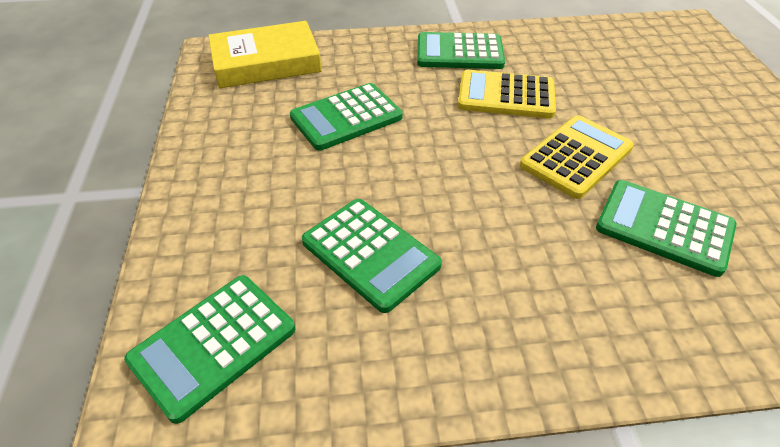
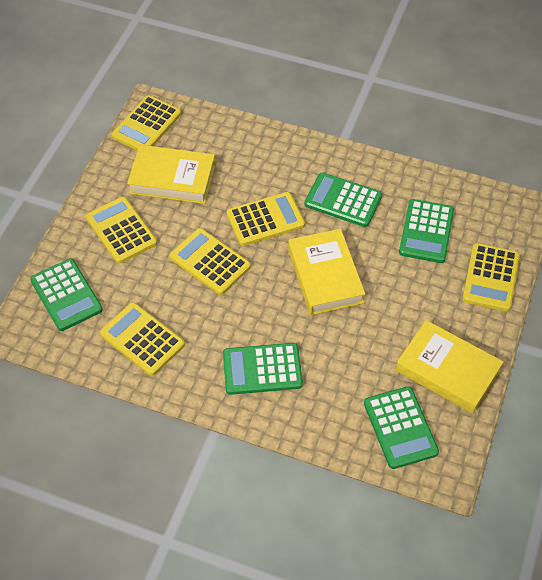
yellow book: 1 -> 3
yellow calculator: 2 -> 6

